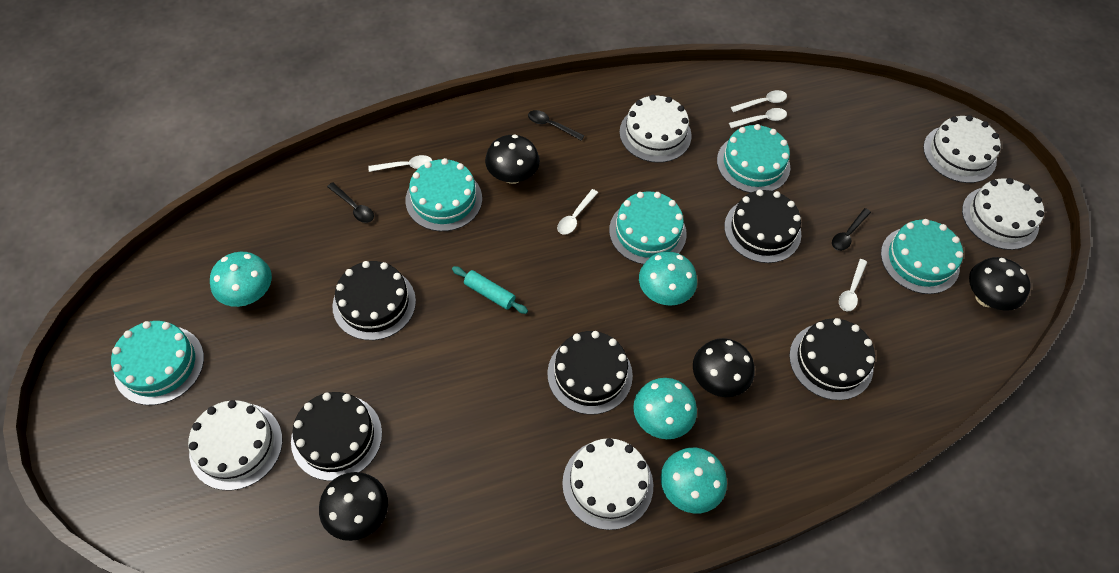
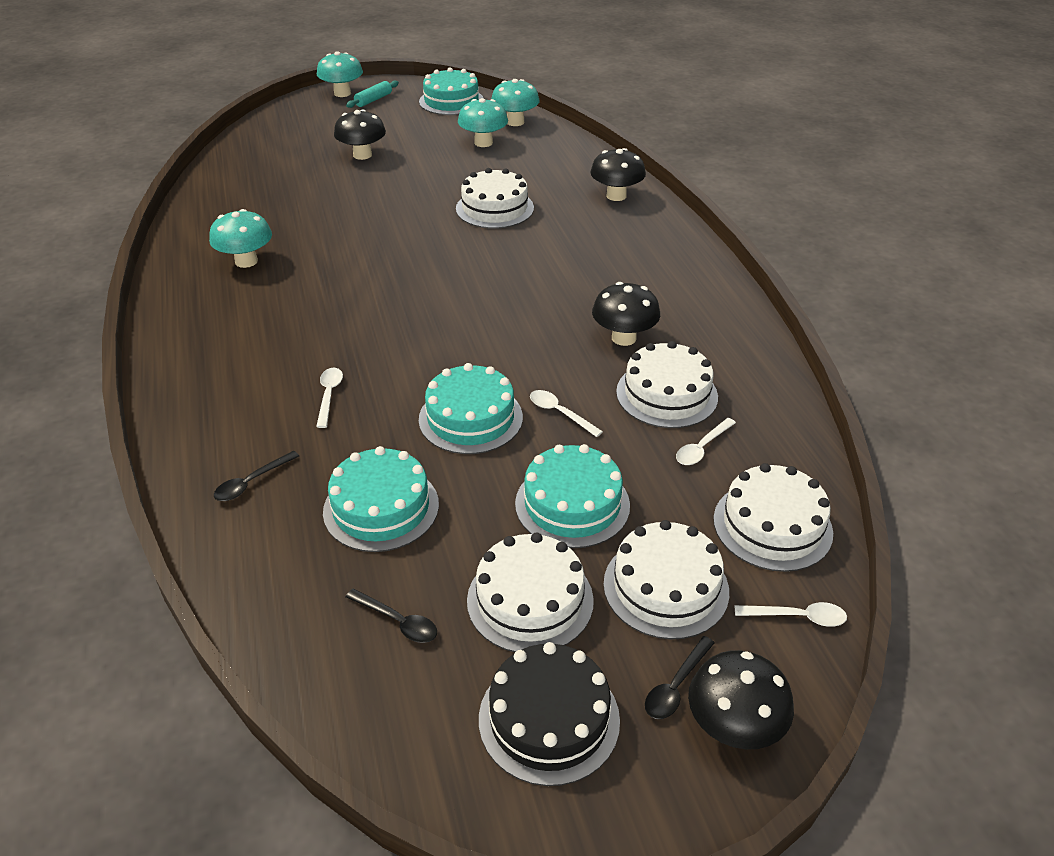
black cake: 5 -> 1
turquoise cake: 5 -> 4
white spoon: 5 -> 4

